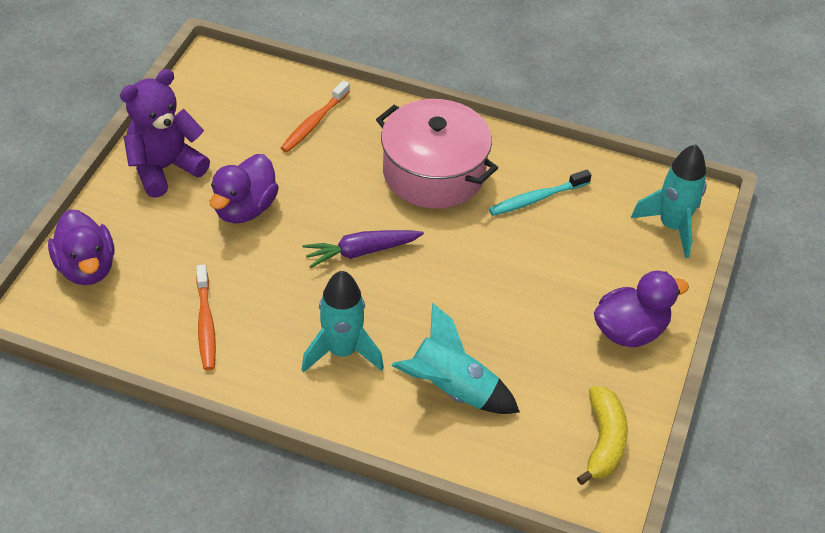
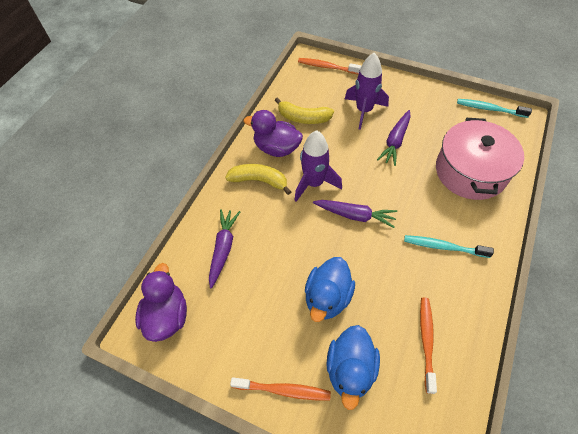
blue duck: 0 -> 2
orange toothbrush: 2 -> 3
purple carrot: 1 -> 3
purple duck: 3 -> 2
purple rocket: 0 -> 2
purple teddy bear: 1 -> 0
turquoise rocket: 3 -> 0
turquoise toothbrush: 1 -> 2
yellow banana: 1 -> 2

